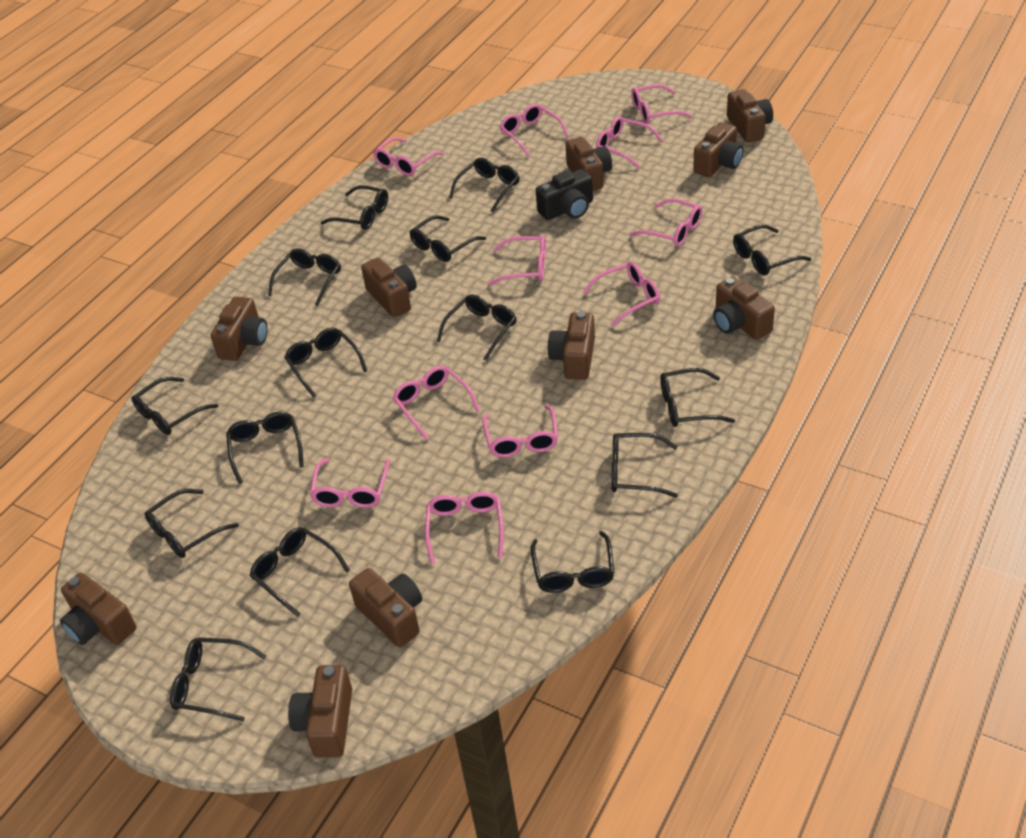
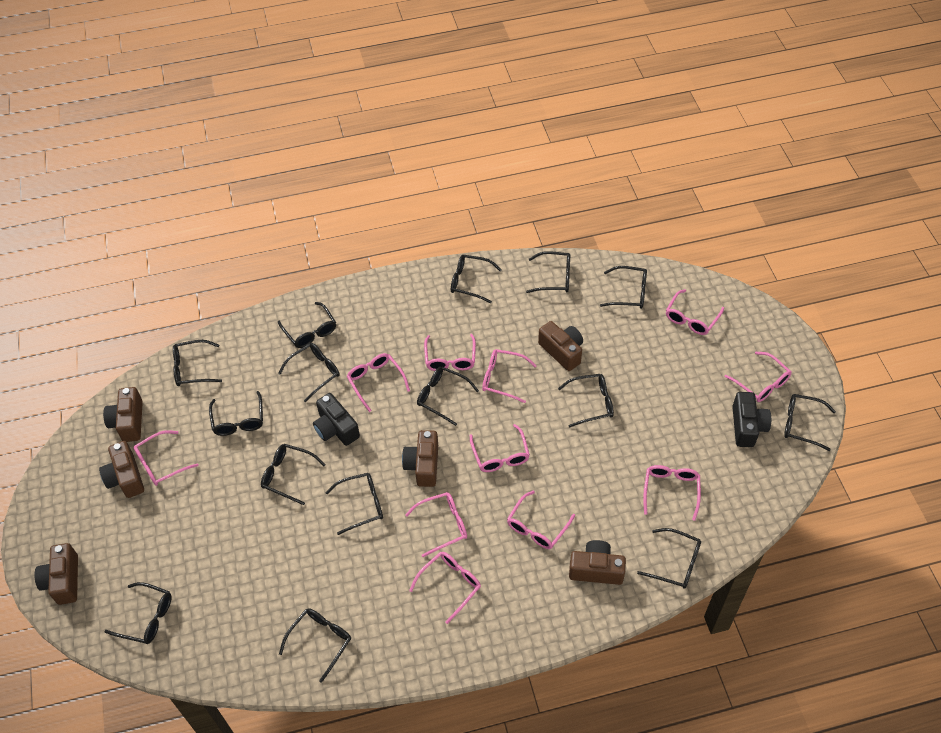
black camera: 1 -> 2
brown camera: 10 -> 6

